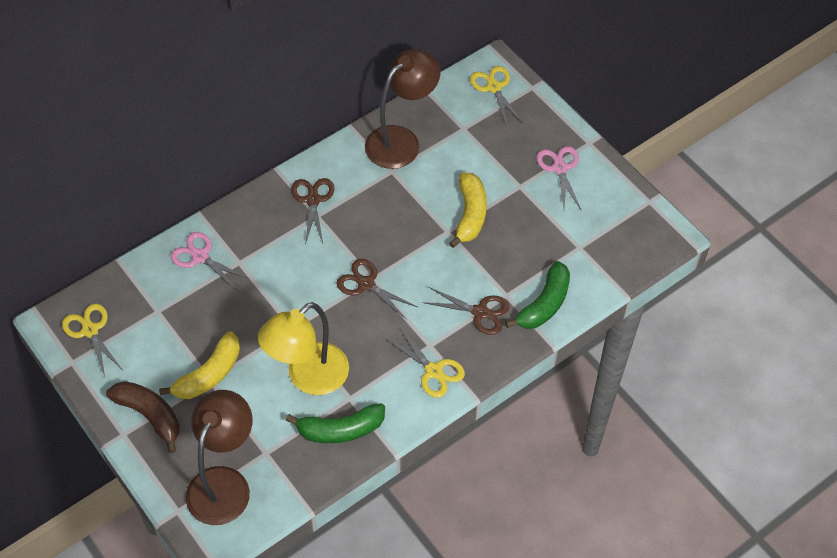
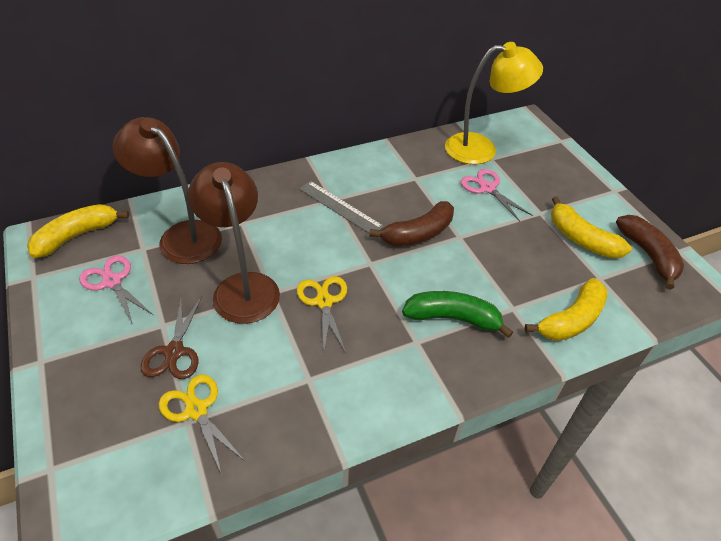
brown banana: 1 -> 2
brown scissors: 3 -> 1
green banana: 2 -> 1
grey ruler: 0 -> 1
yellow banana: 2 -> 3
yellow scissors: 3 -> 2

